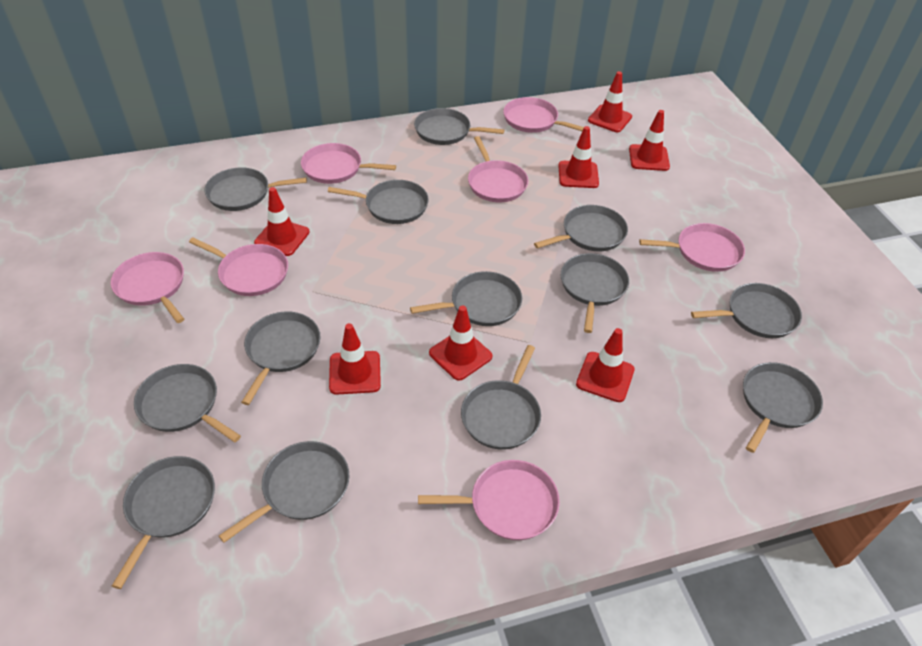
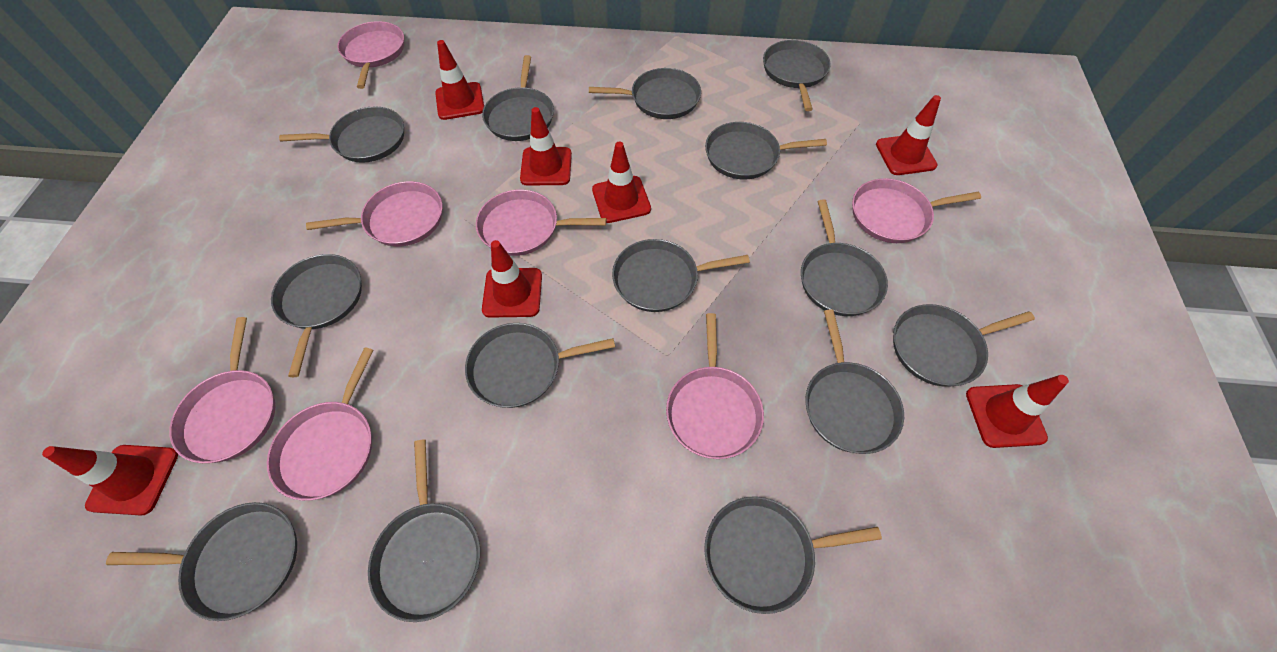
grey pan: 13 -> 14

